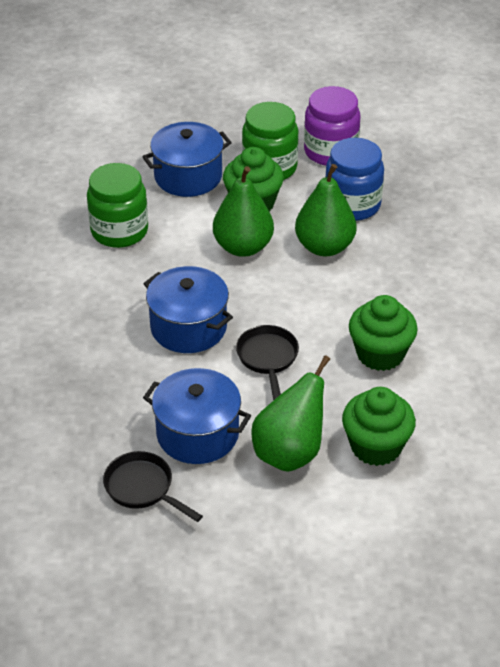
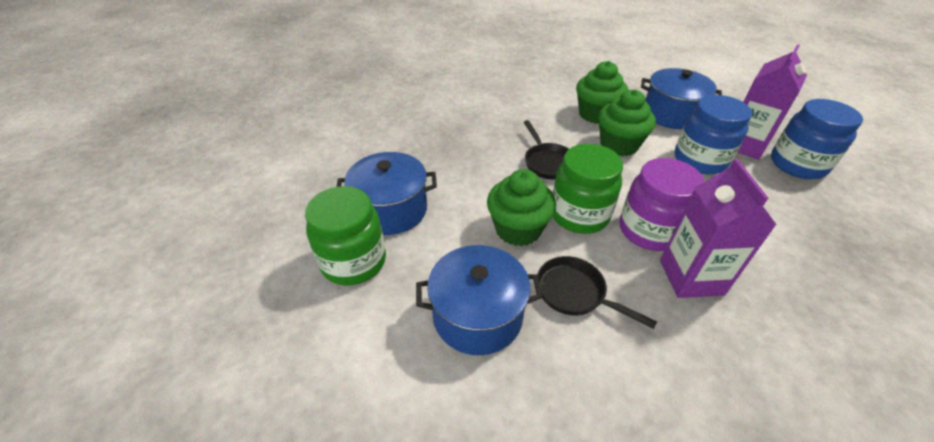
blue jar: 1 -> 2
green pear: 3 -> 0
purple carton: 0 -> 2

